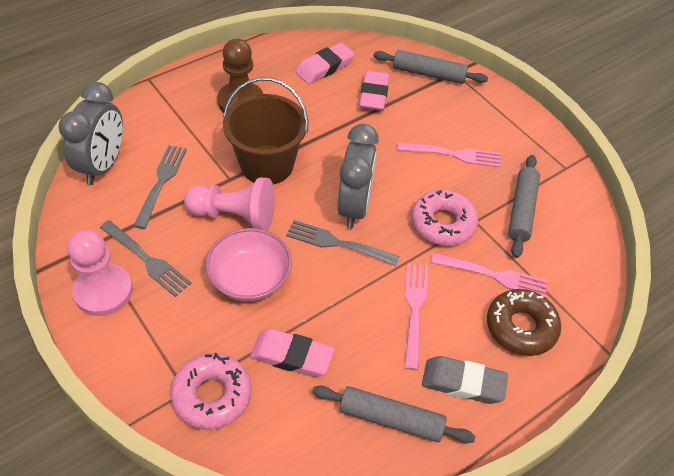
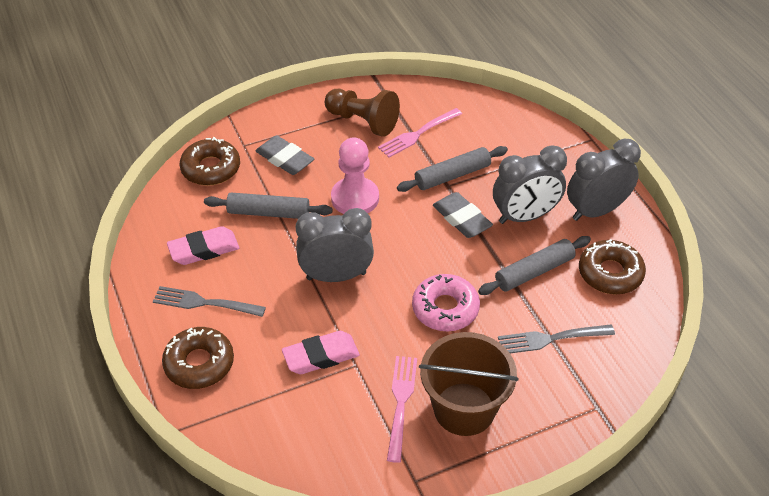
brown donut: 1 -> 3
grey clock: 2 -> 3
grey eraser: 1 -> 2
grey fork: 3 -> 2
pink bowl: 1 -> 0
pink donut: 2 -> 1
pink eraser: 3 -> 2
pink fork: 3 -> 2
pink pawn: 2 -> 1

